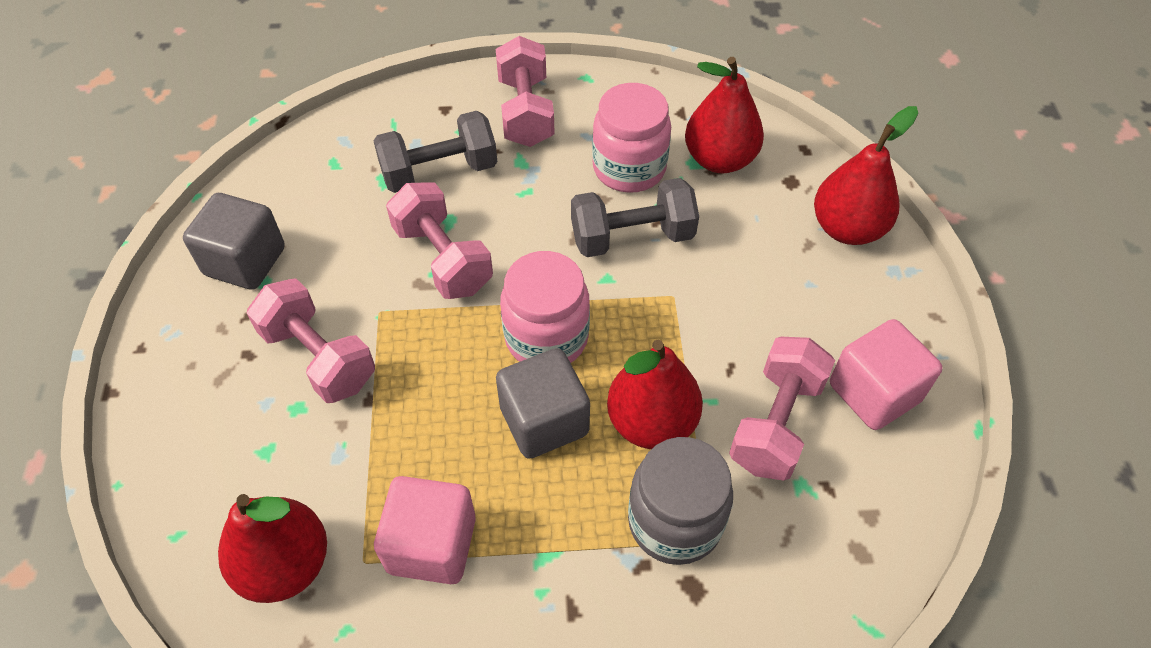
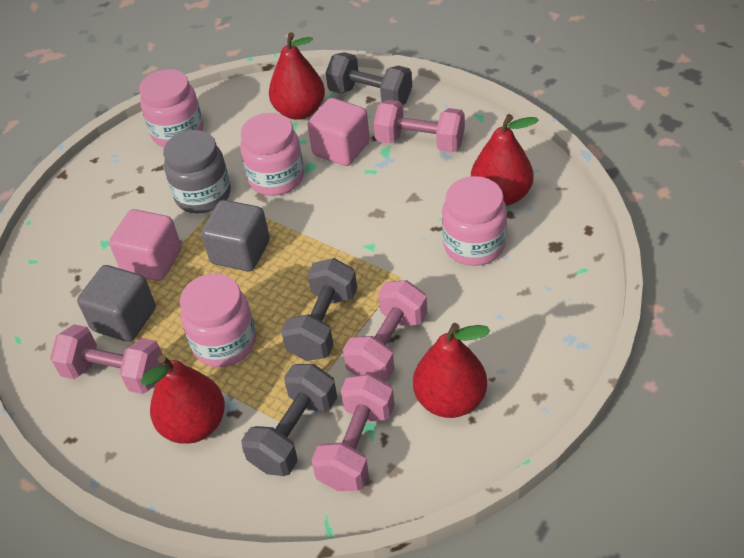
grey dumbbell: 2 -> 3
pink jar: 2 -> 4

